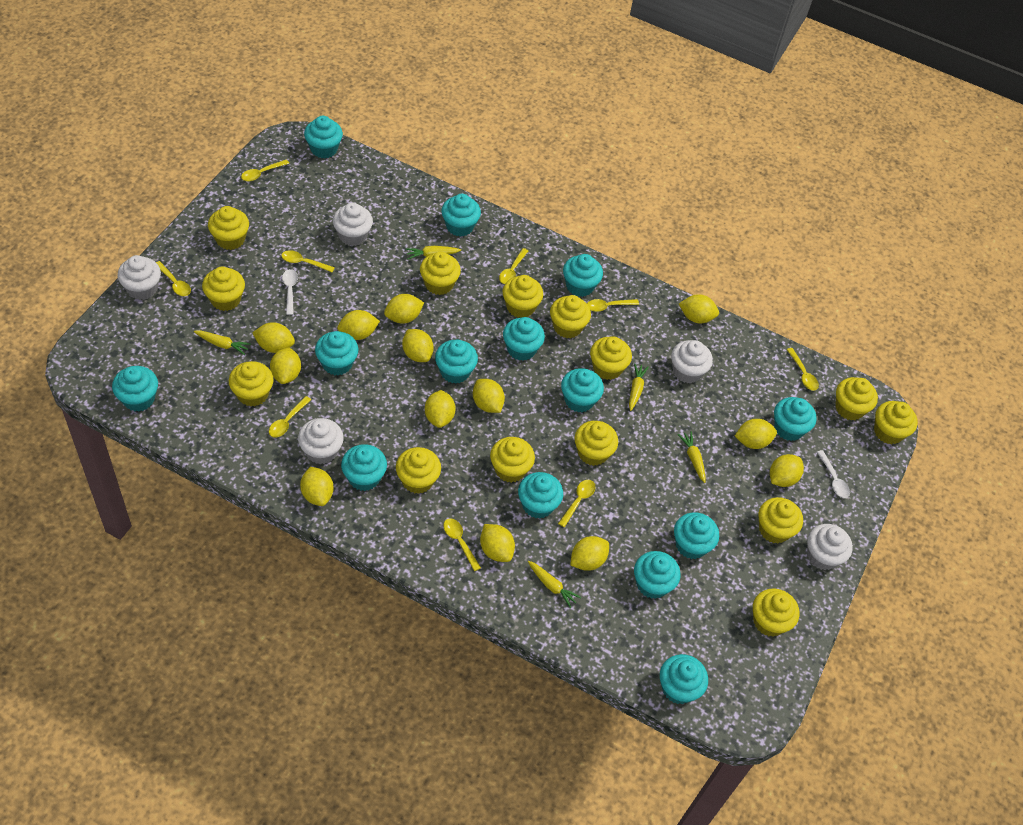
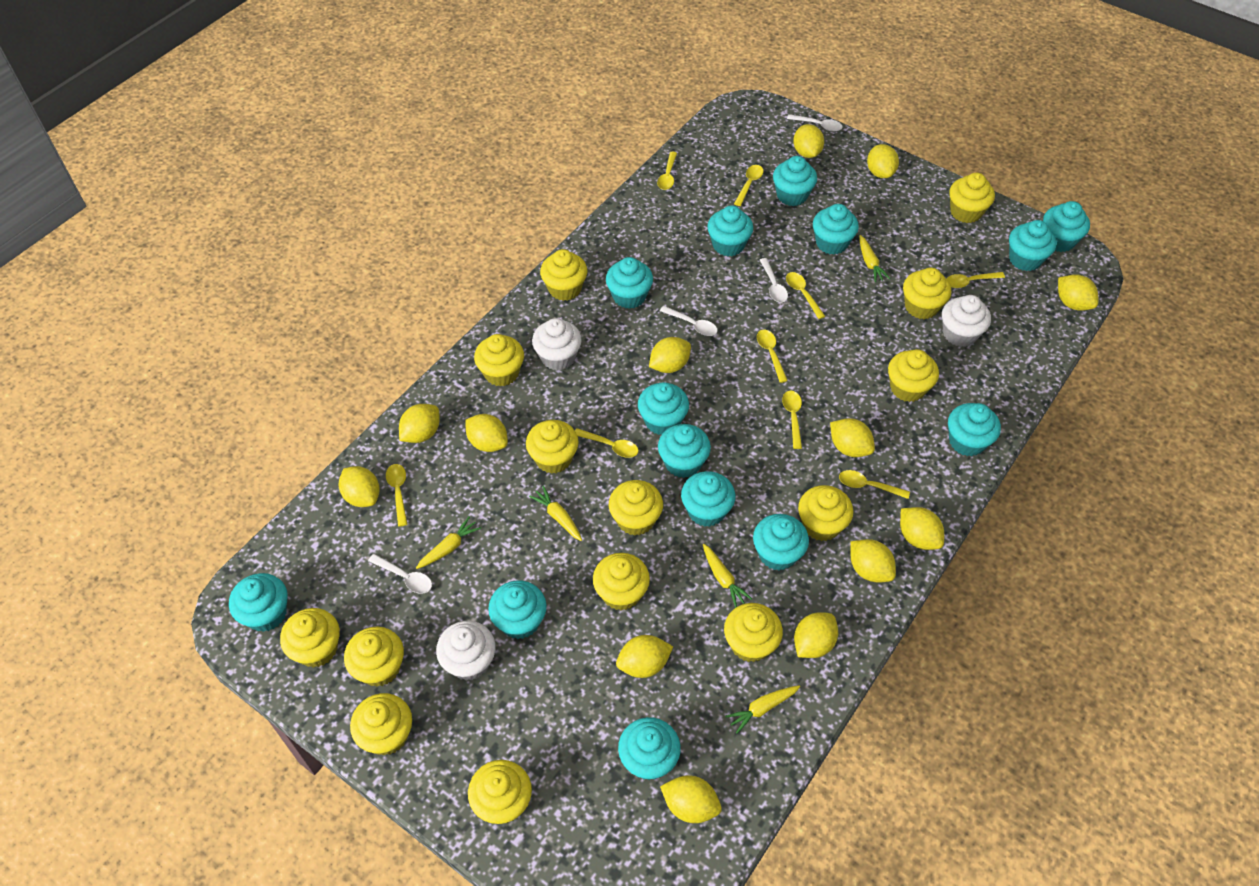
white cupcake: 5 -> 3
white spoon: 2 -> 4

